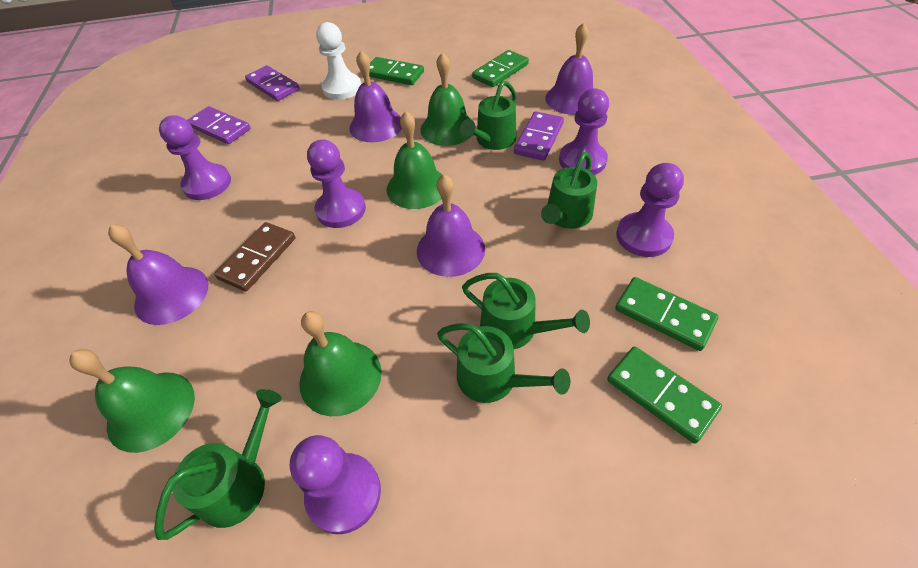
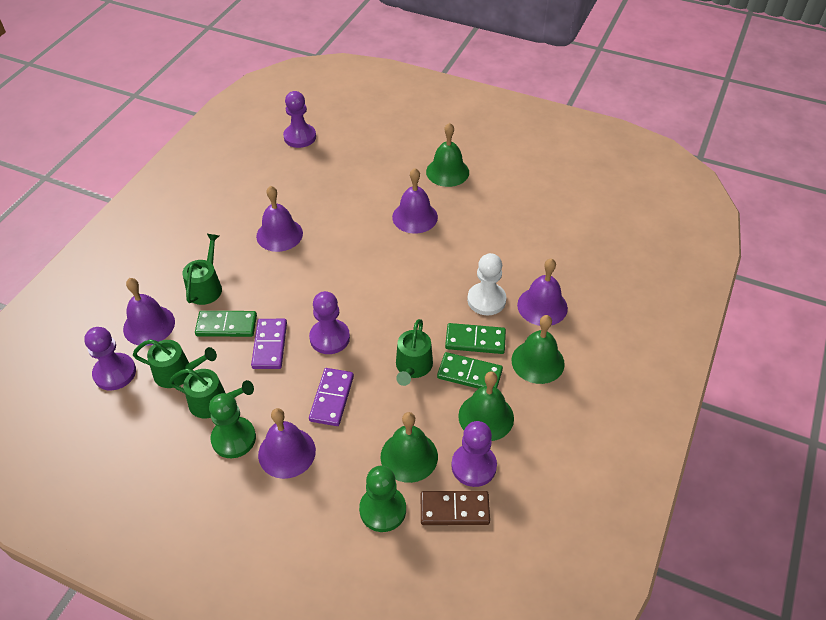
green domino: 4 -> 3
green pawn: 0 -> 2
green watering can: 5 -> 4
purple bell: 4 -> 5
purple domino: 3 -> 2
purple pawn: 5 -> 4

